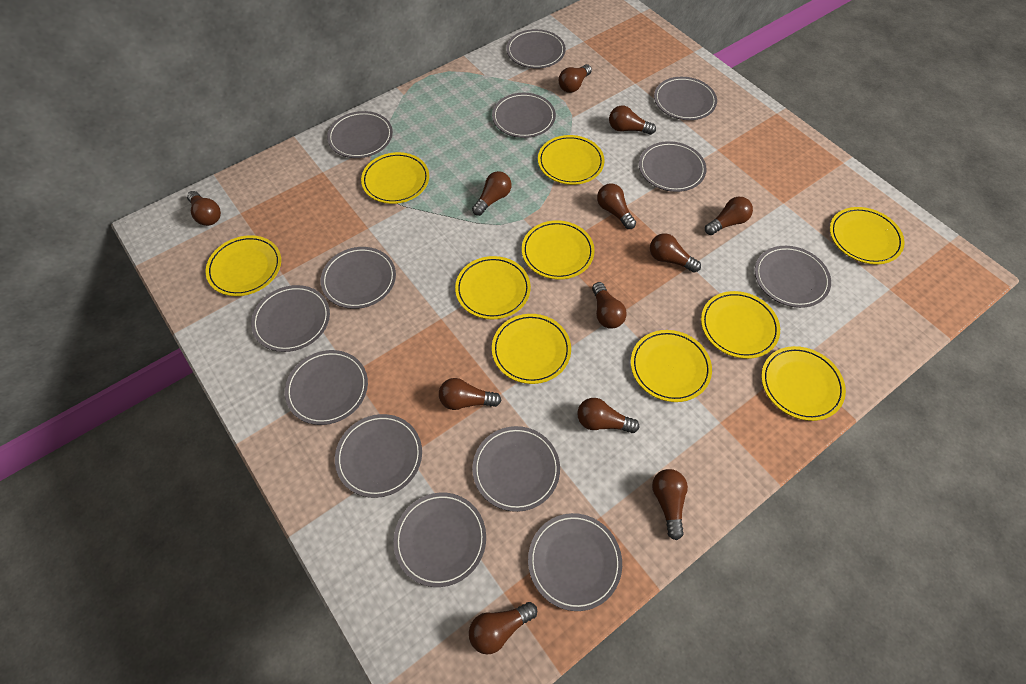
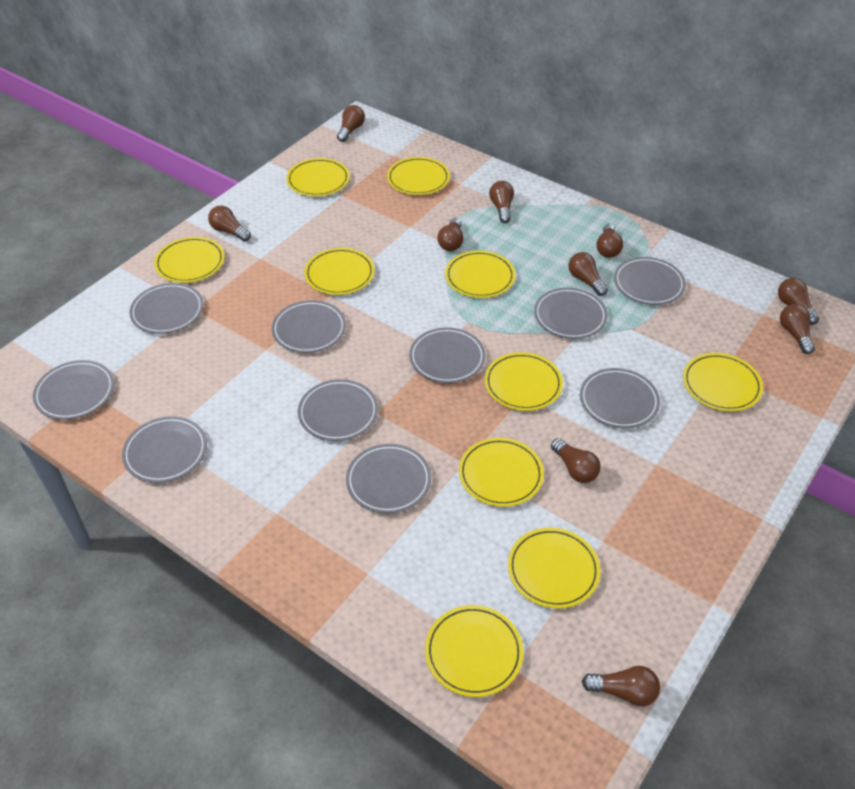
brown light bulb: 12 -> 10
grey plate: 13 -> 10

